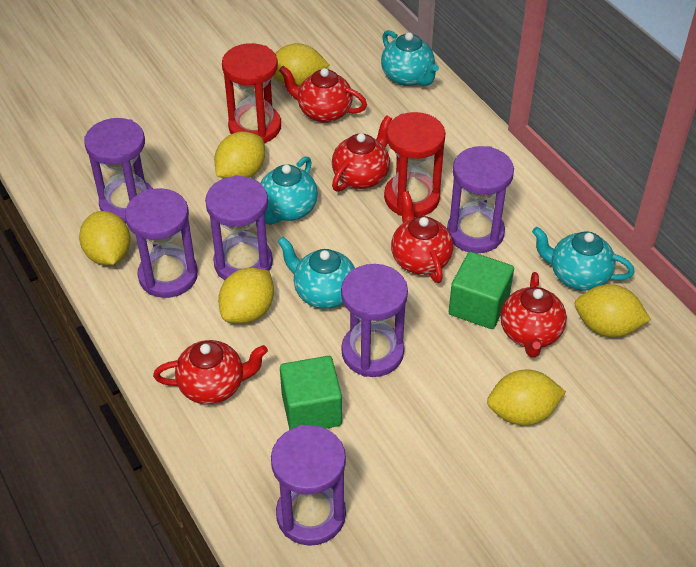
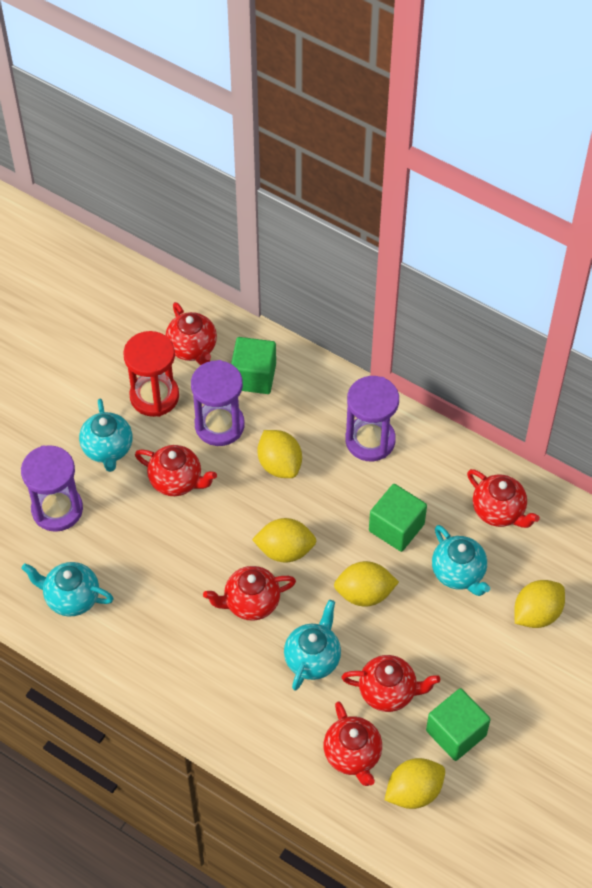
green cube: 2 -> 3
purple hourglass: 6 -> 3
red hourglass: 2 -> 1
red teapot: 5 -> 6
yellow lemon: 6 -> 5

